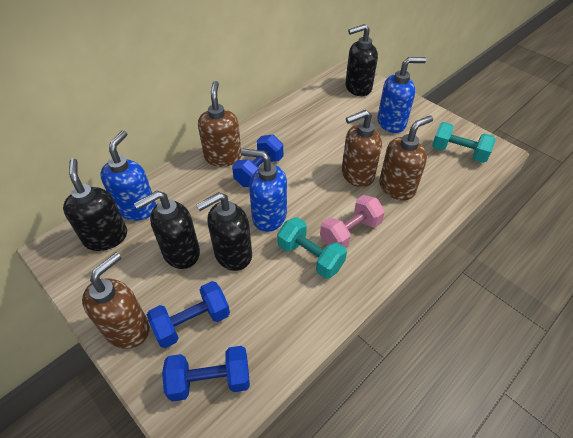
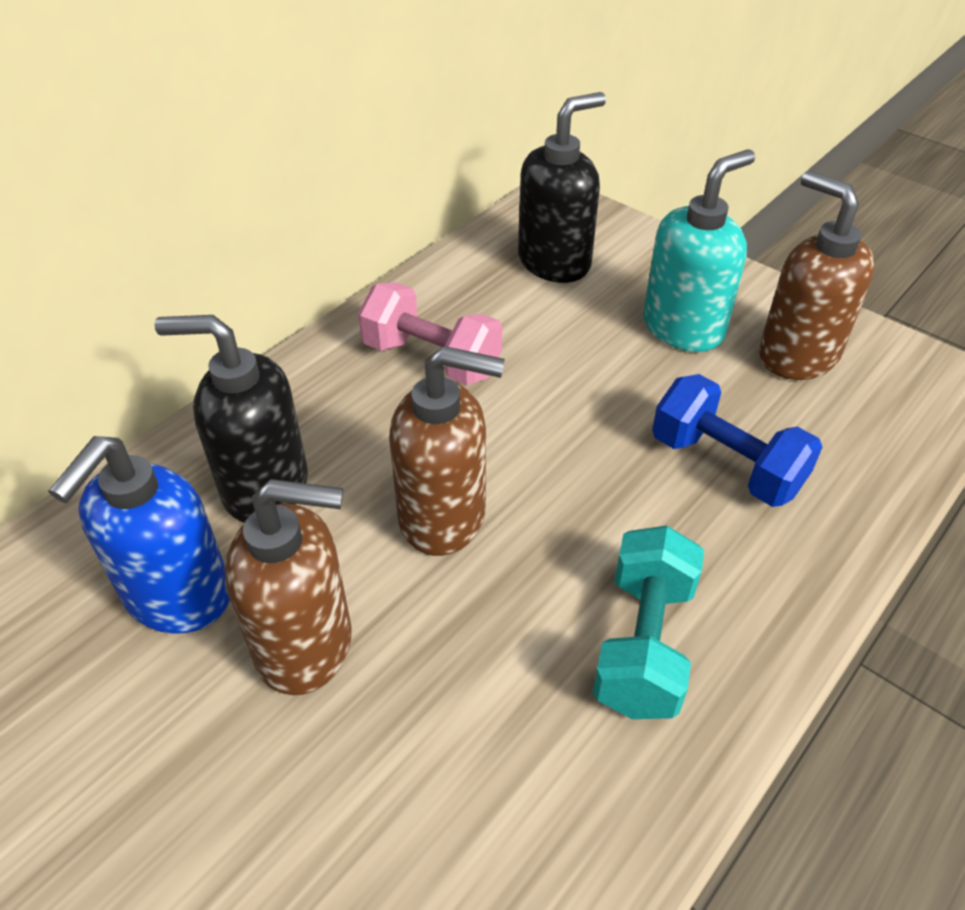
black soap dispenser: 4 -> 2
blue dumbbell: 3 -> 1
blue soap dispenser: 3 -> 1
brown soap dispenser: 4 -> 3
turquoise dumbbell: 2 -> 1
turquoise soap dispenser: 0 -> 1

